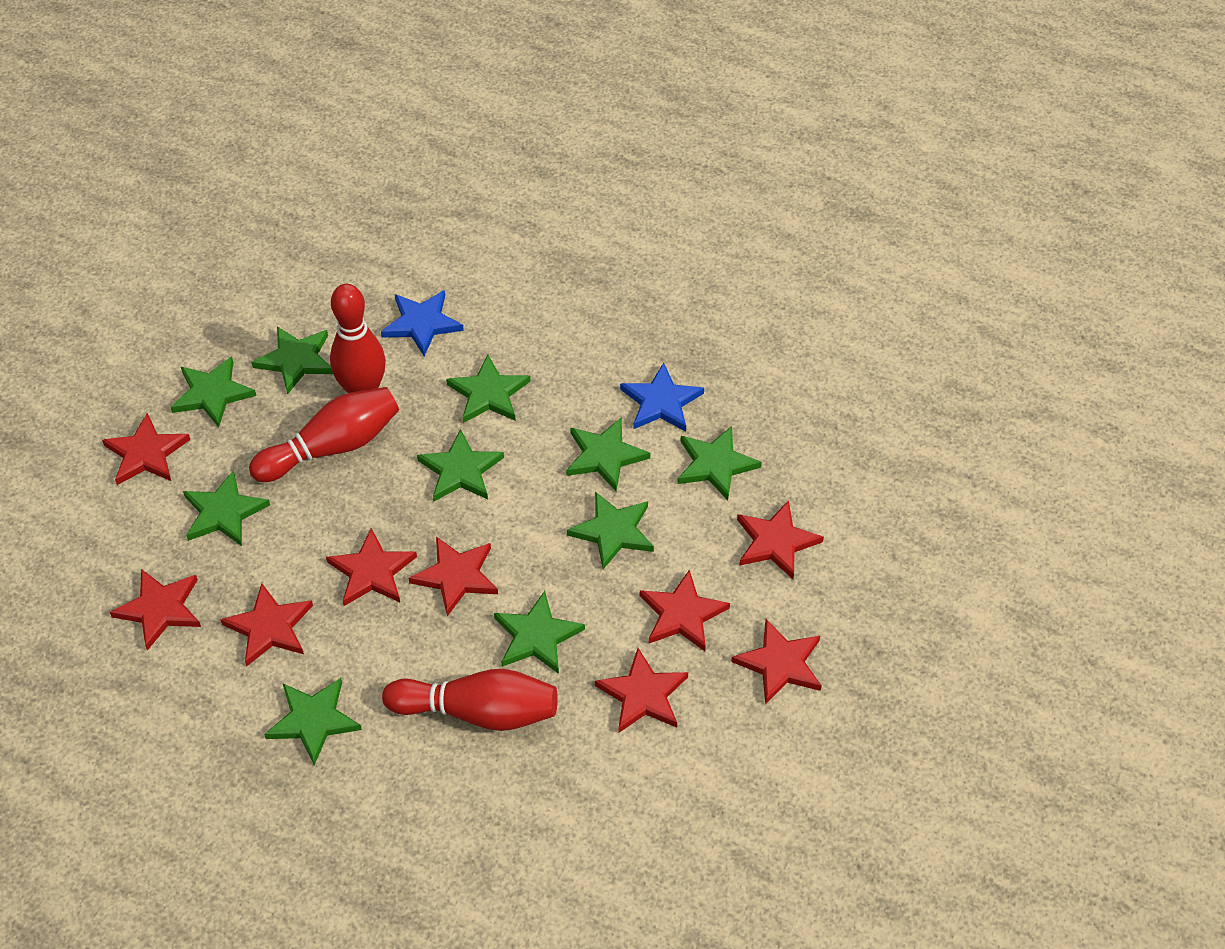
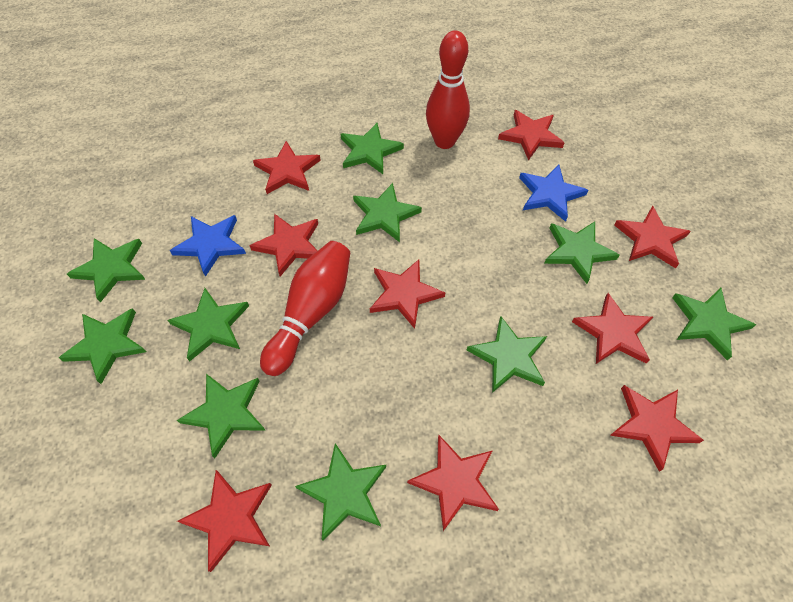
red bowling pin: 3 -> 2

